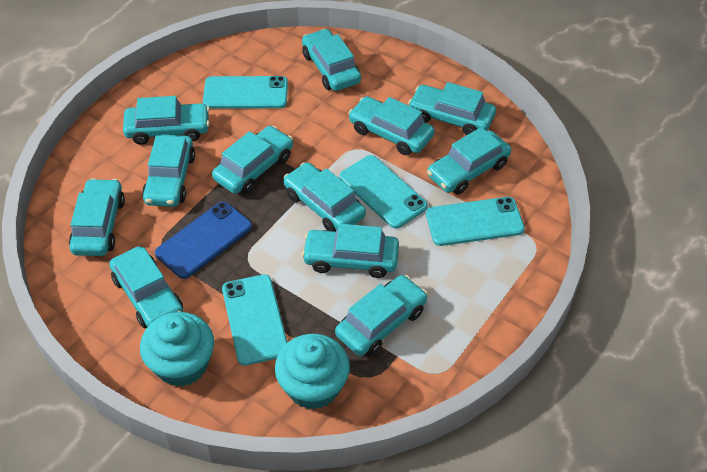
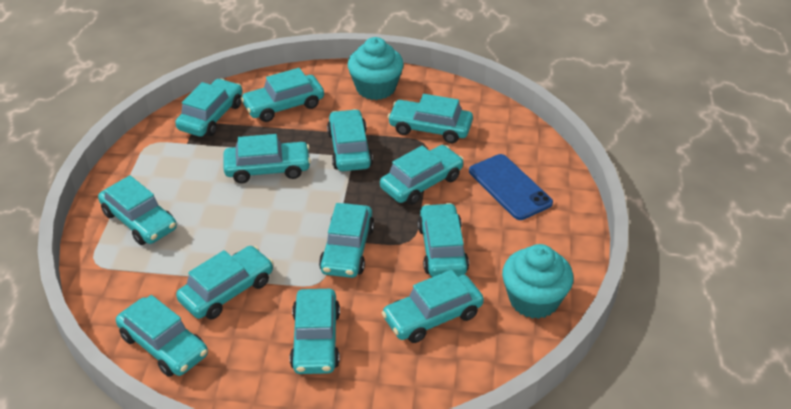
turquoise car: 12 -> 13
turquoise phone: 4 -> 0

